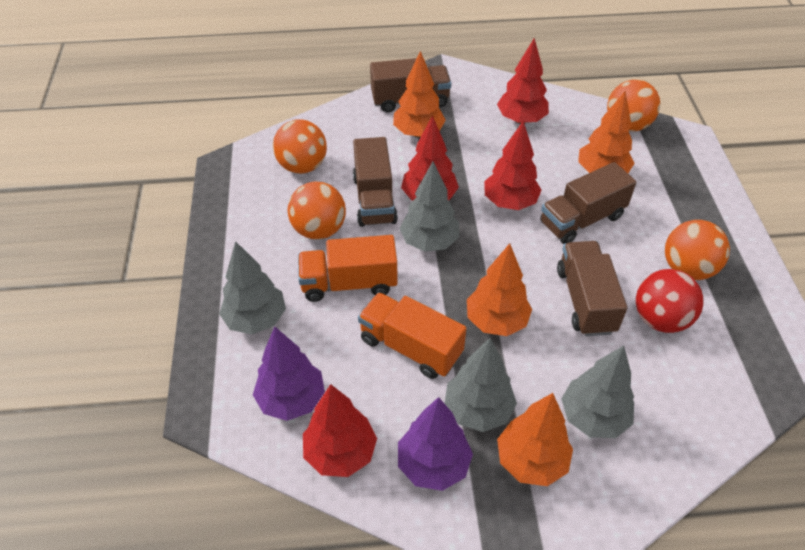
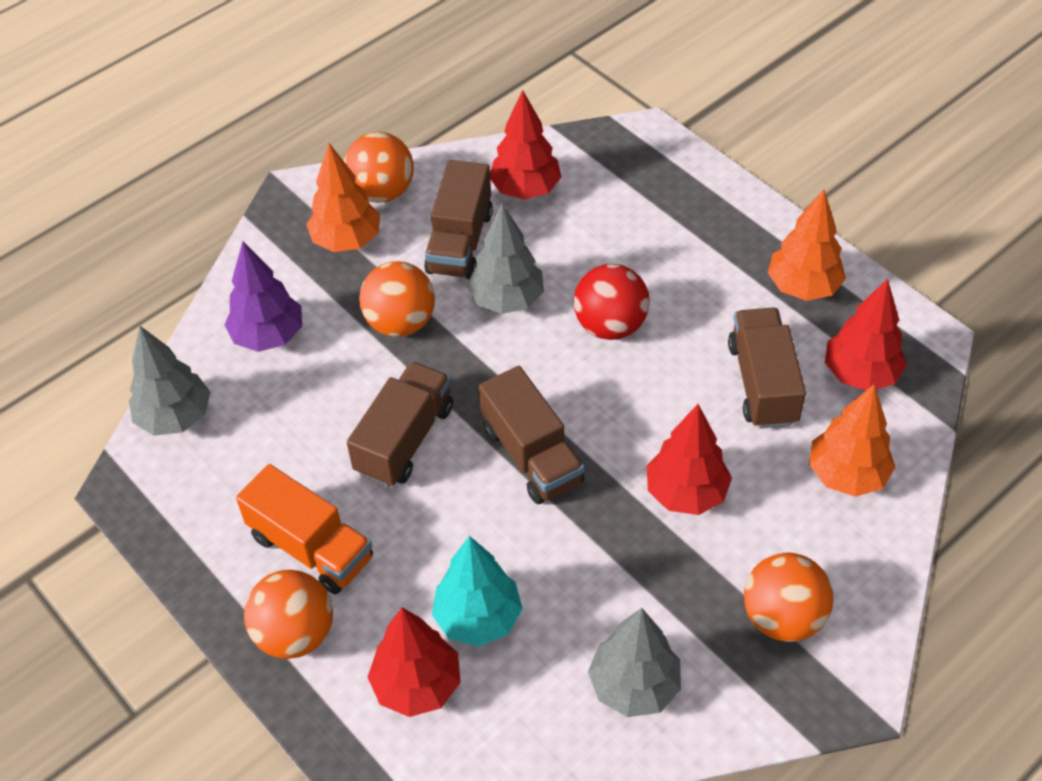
grey tree: 4 -> 3
orange tree: 4 -> 3
orange truck: 2 -> 1
purple tree: 2 -> 1
turquoise tree: 0 -> 1

